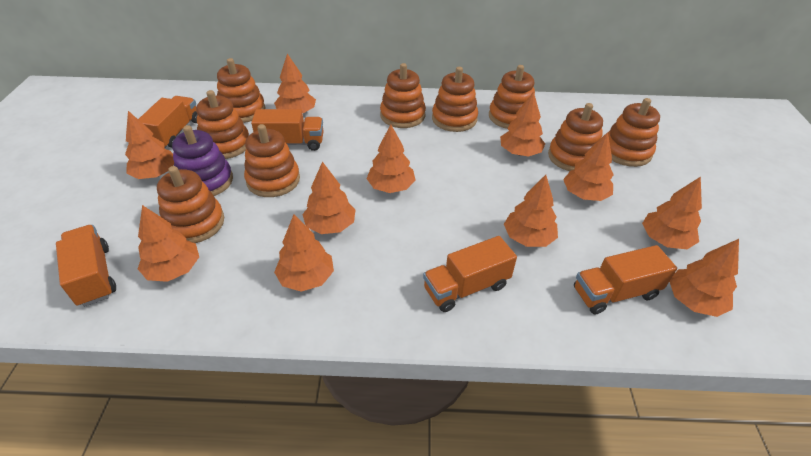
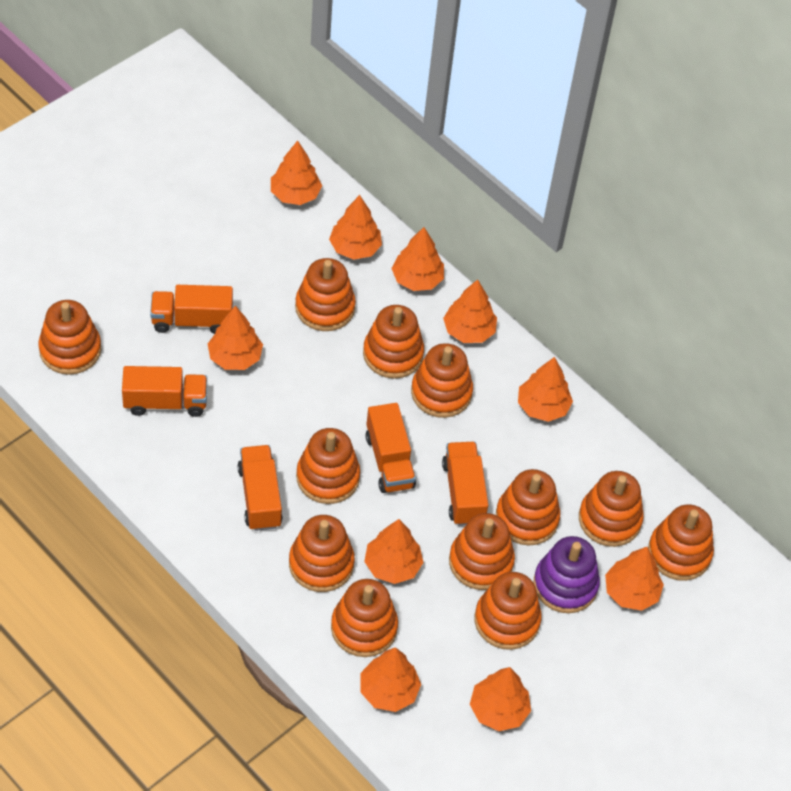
orange stacking toy: 9 -> 12
orange tree: 11 -> 10

